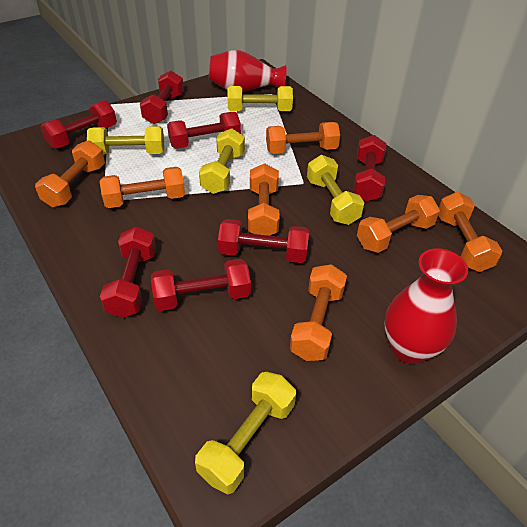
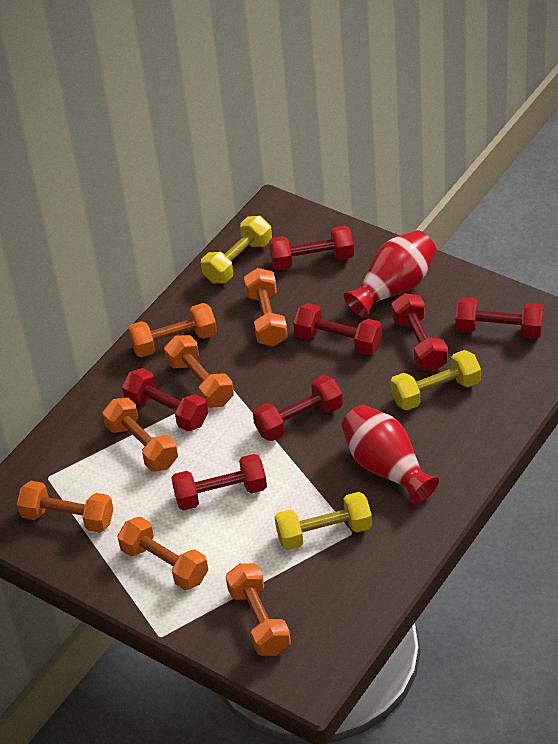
yellow dumbbell: 5 -> 3

